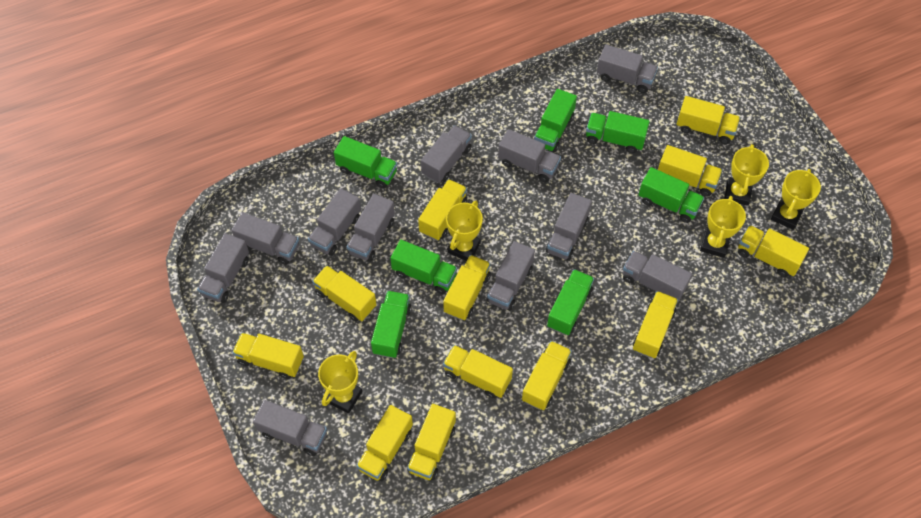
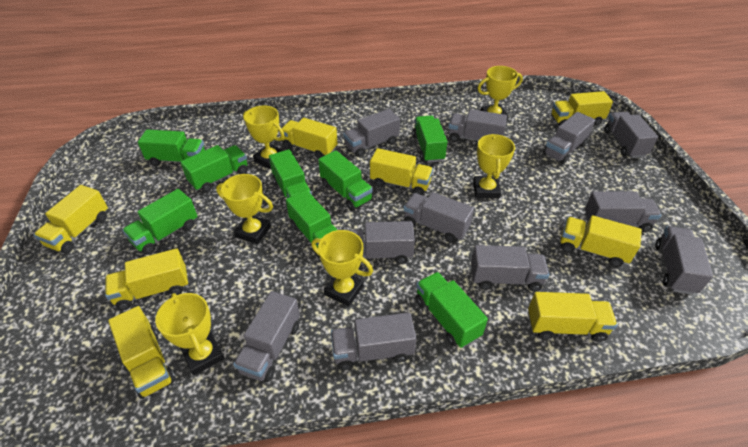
green truck: 7 -> 8
yellow trophy: 5 -> 6
yellow truck: 12 -> 8

